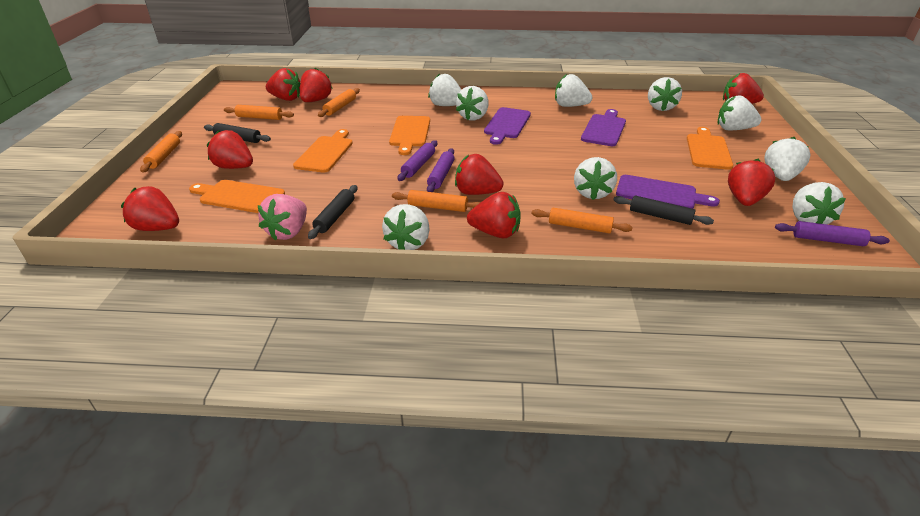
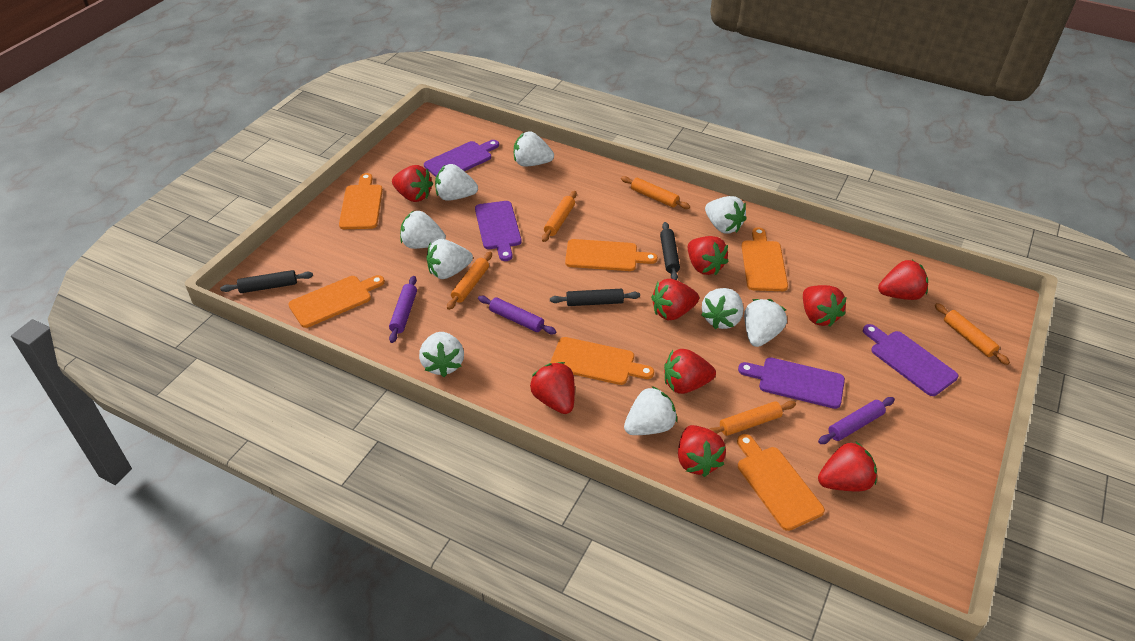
orange cutting board: 4 -> 6
pink strawberry: 1 -> 0
purple cutting board: 3 -> 4
red strawberry: 8 -> 9

